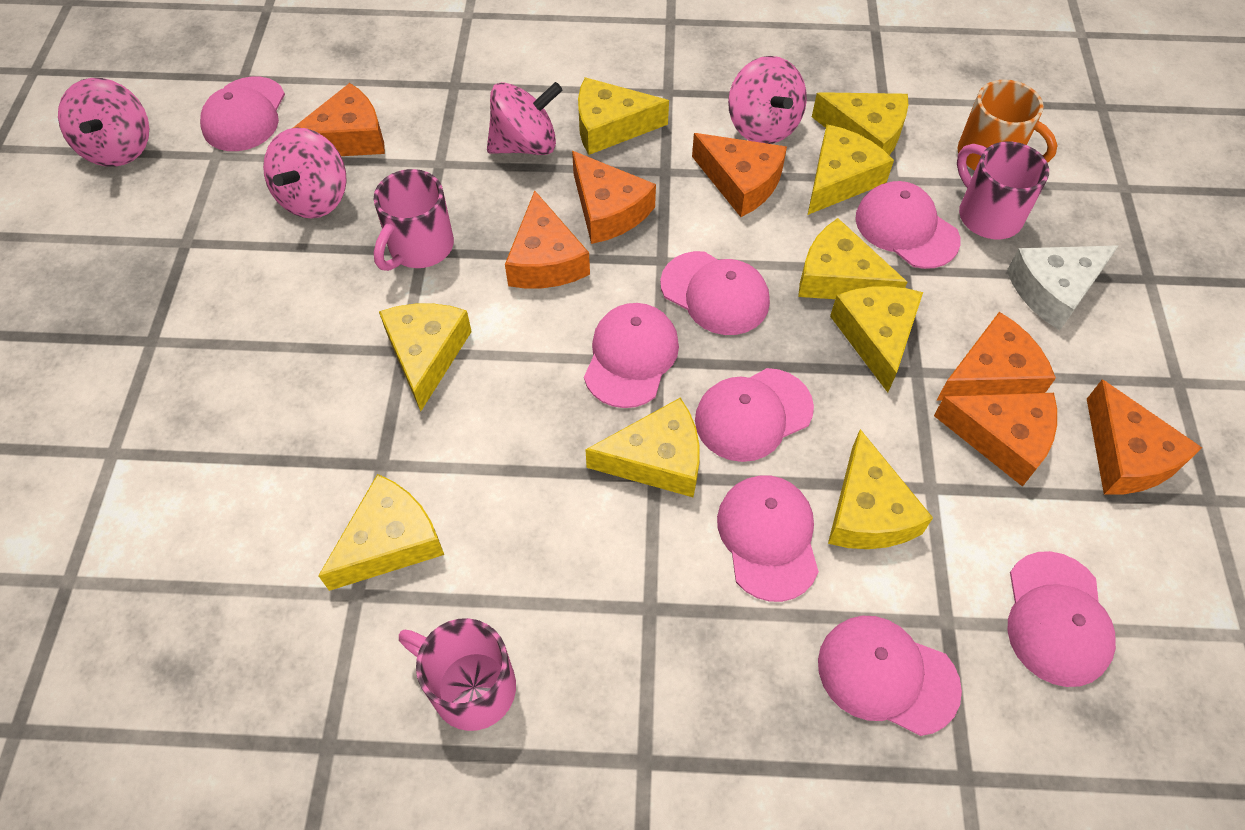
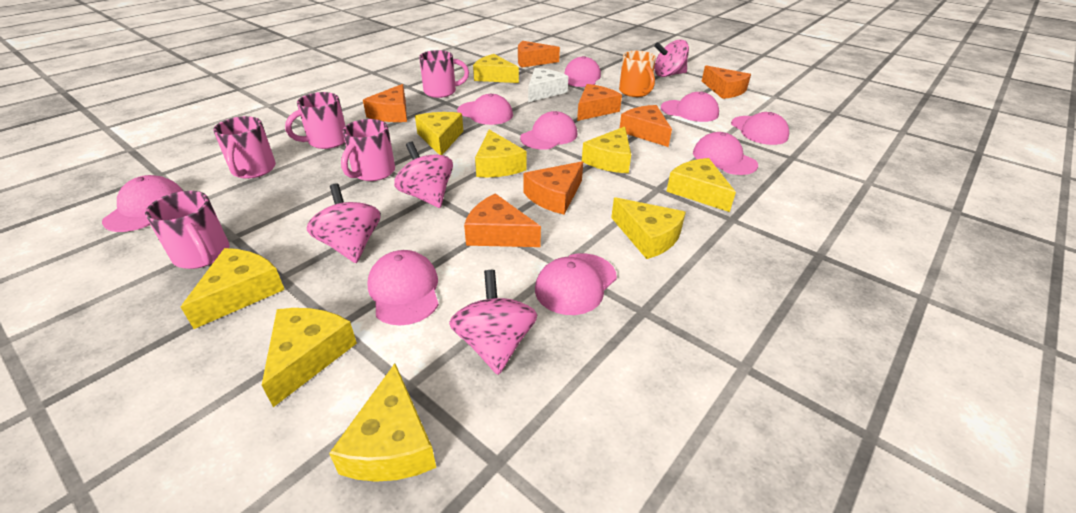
pink cap: 8 -> 9
pink mug: 3 -> 5

